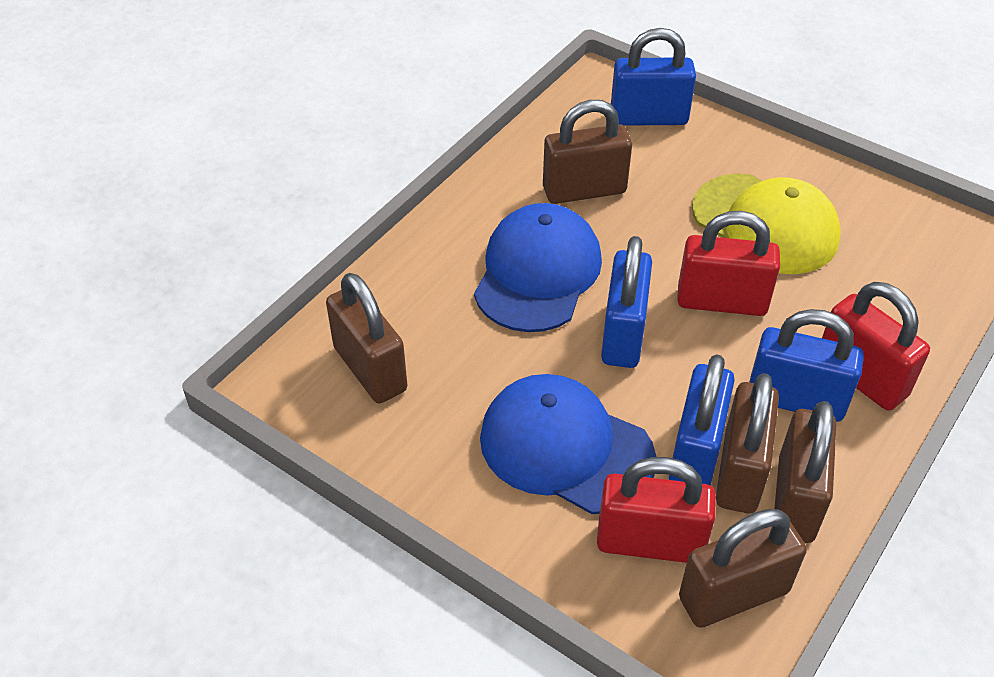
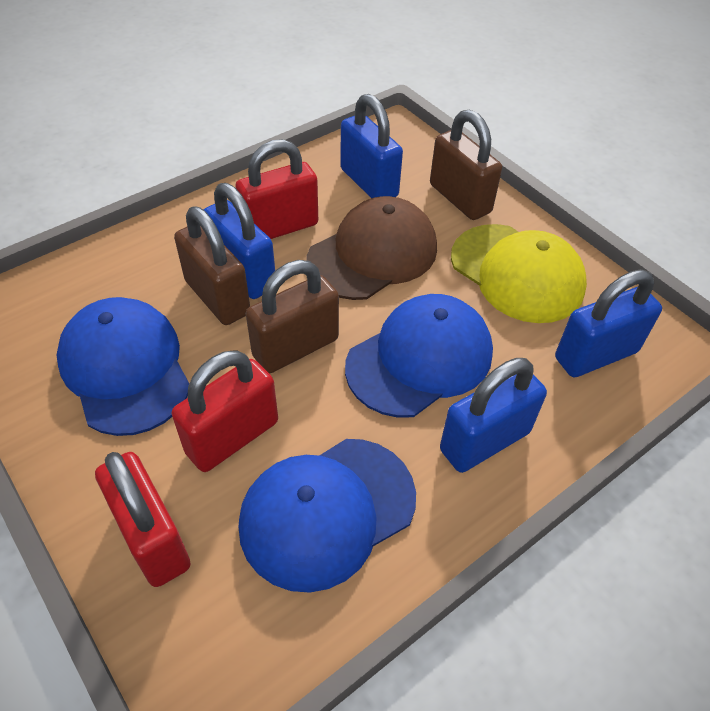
blue cap: 2 -> 3
brown cap: 0 -> 1
brown padlock: 5 -> 3

